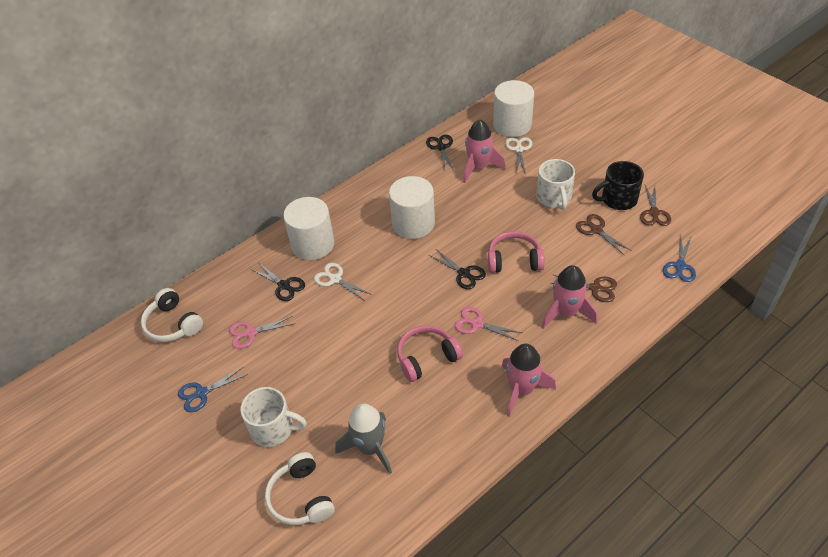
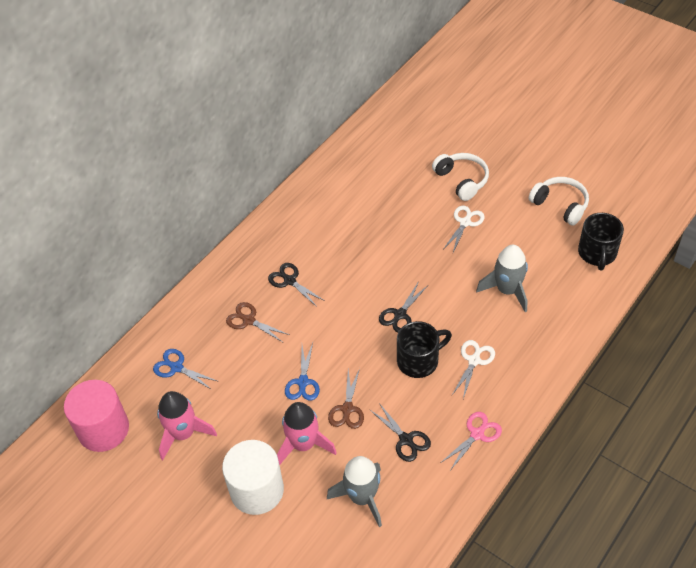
black mug: 1 -> 2
brown scissors: 3 -> 2
grey rocket: 1 -> 2
pink cylinder: 0 -> 1
pink headphones: 2 -> 0
pink rocket: 3 -> 2
pink scissors: 2 -> 1
white cylinder: 3 -> 1
white mug: 2 -> 0

